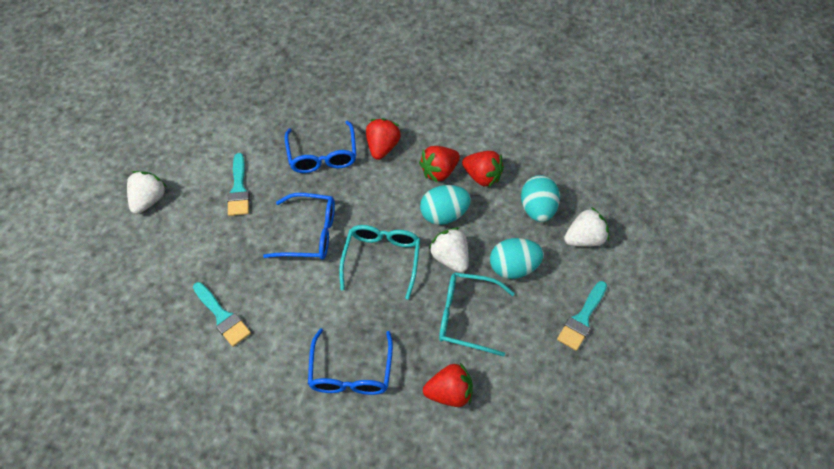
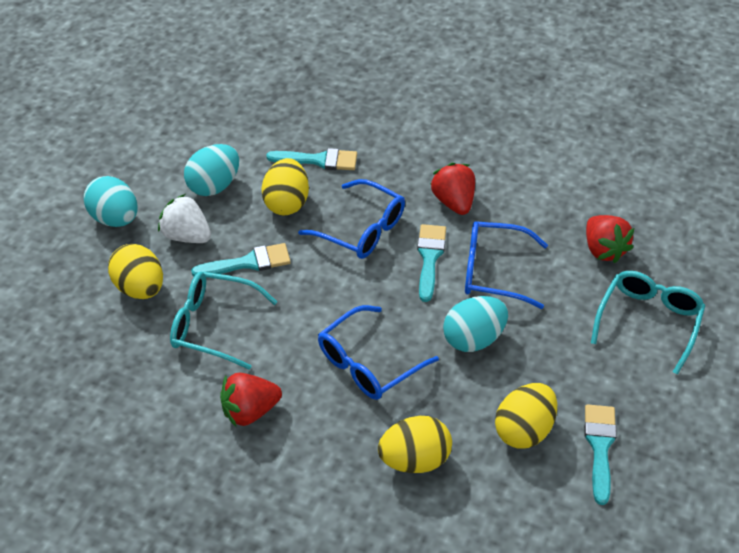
red strawberry: 4 -> 3
turquoise brush: 3 -> 4
white strawberry: 3 -> 1
yellow egg: 0 -> 4

